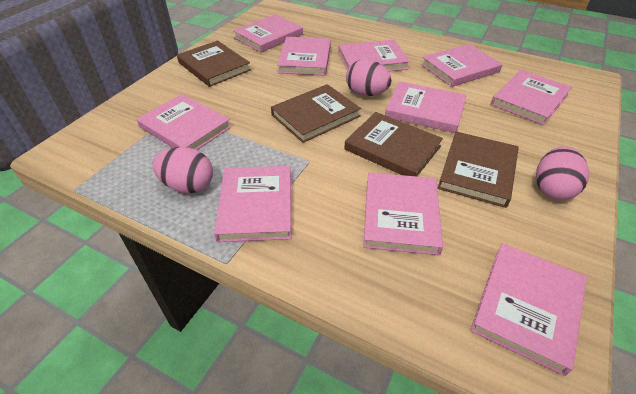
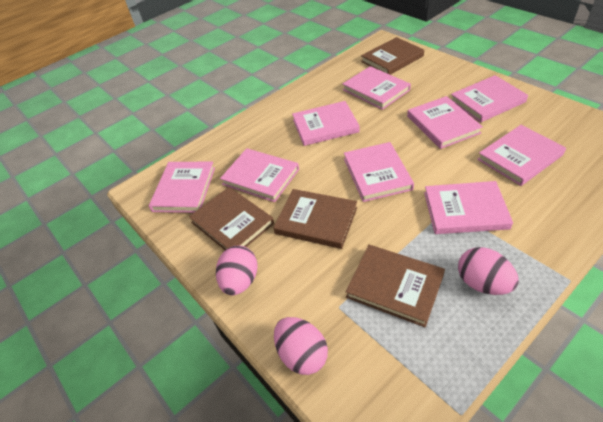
pink book: 10 -> 9

